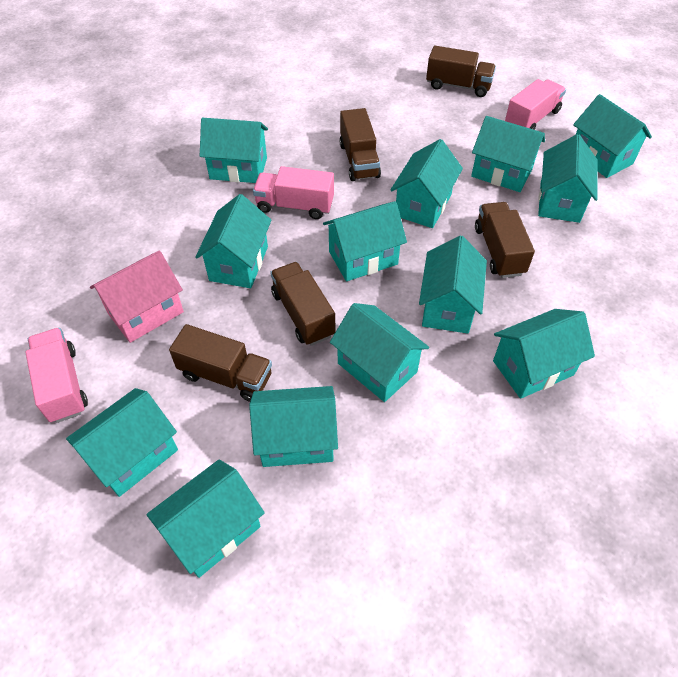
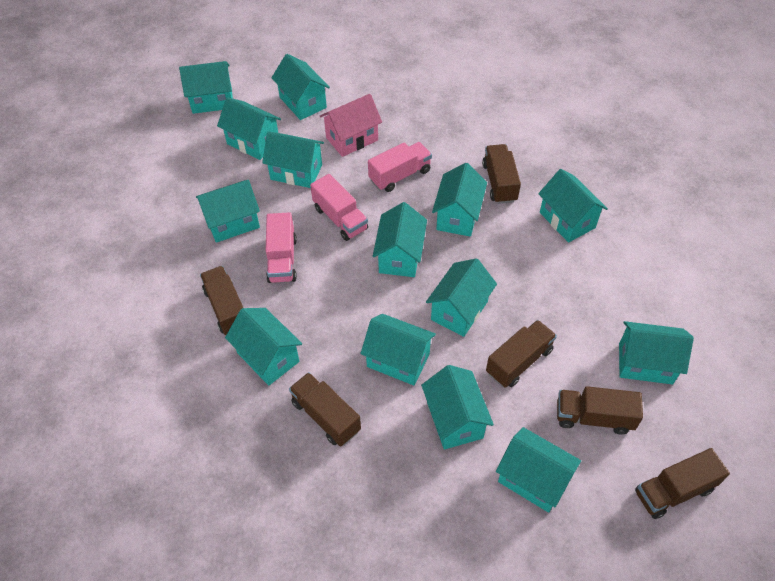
brown truck: 5 -> 6
turquoise house: 13 -> 14

